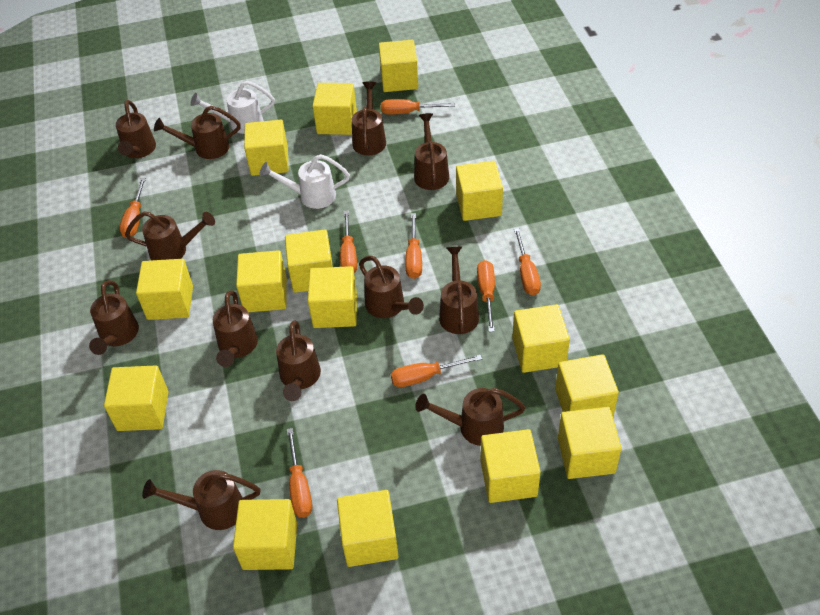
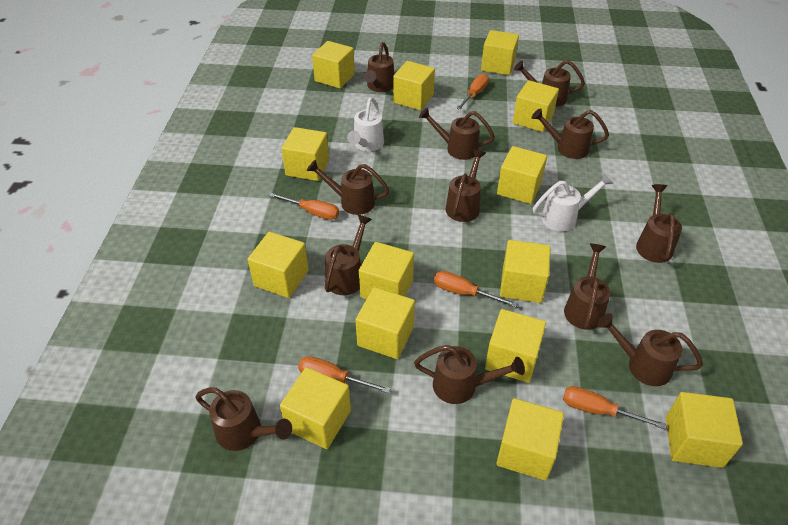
orange screwdriver: 8 -> 5
yellow cube: 15 -> 14

